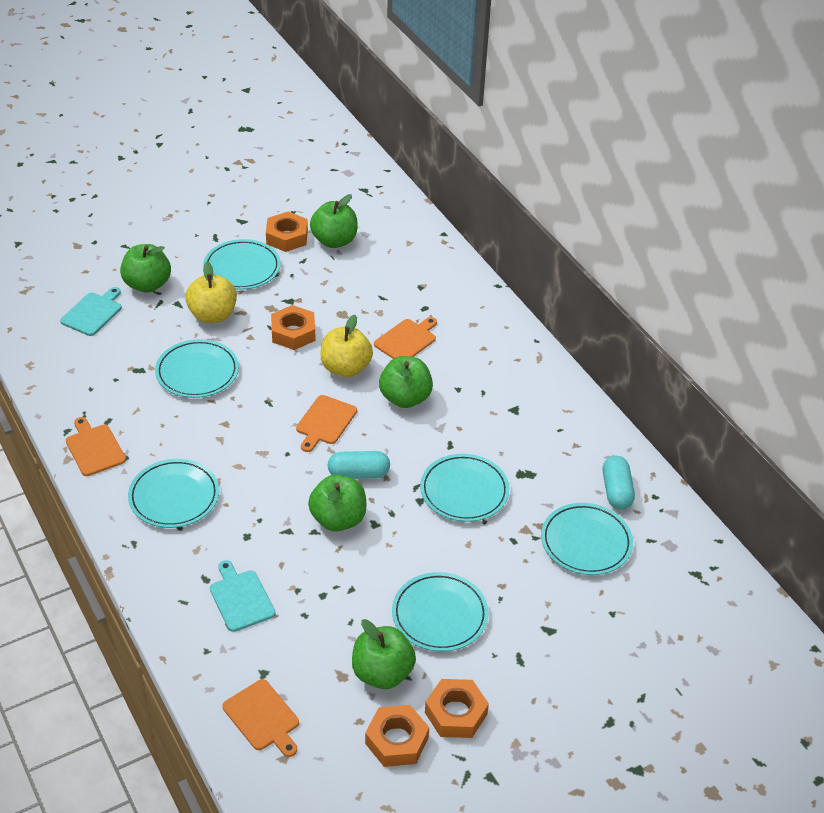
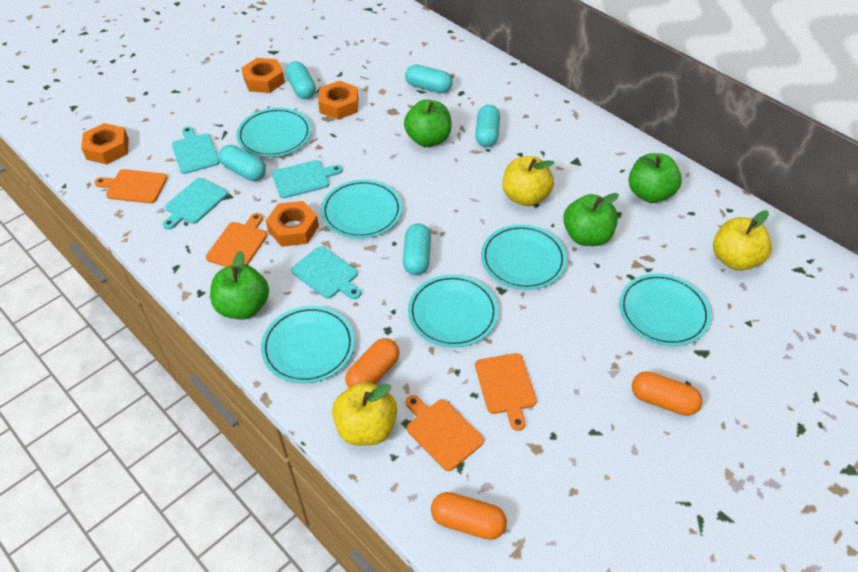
green apple: 5 -> 4
orange capsule: 0 -> 3
turquoise capsule: 2 -> 5
turquoise cutting board: 2 -> 4
yellow apple: 2 -> 3

